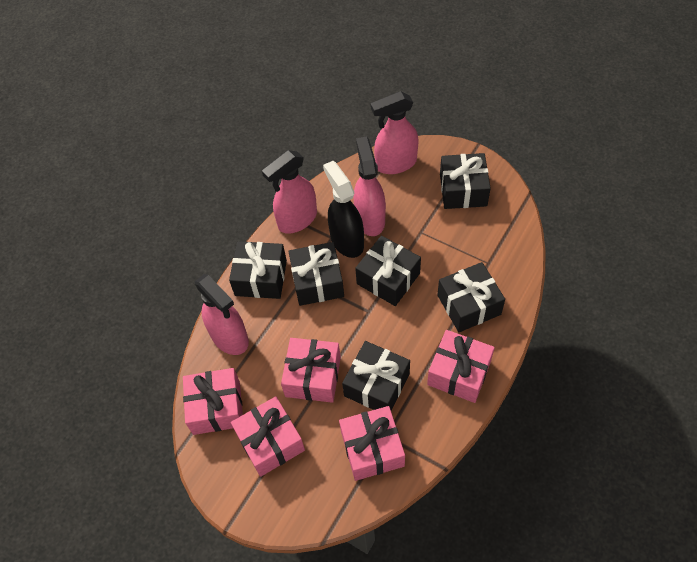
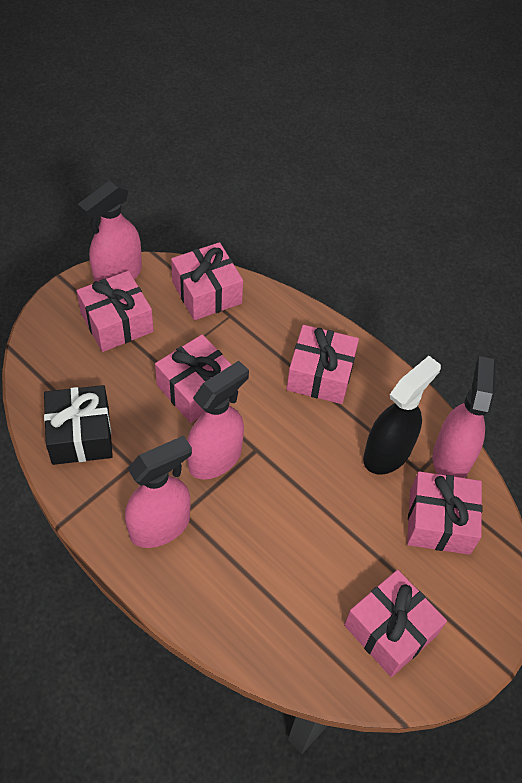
black gift: 6 -> 1
pink gift: 5 -> 6

